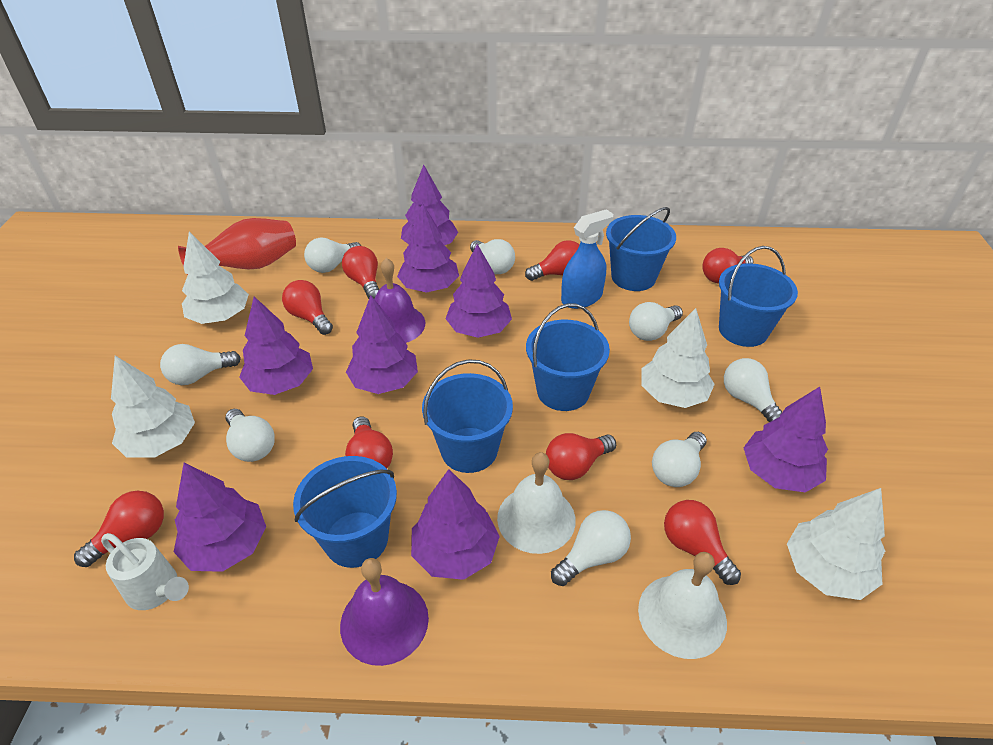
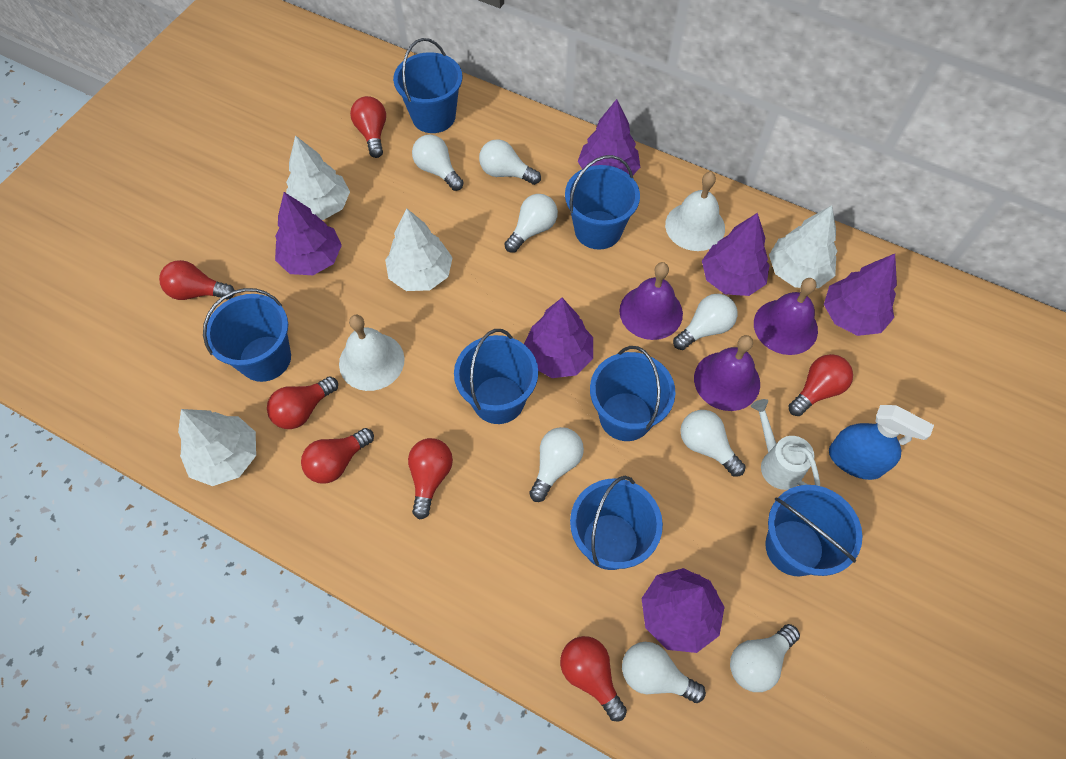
blue bucket: 5 -> 7
purple bell: 2 -> 3
purple tree: 8 -> 6
red light bulb: 8 -> 7
red vase: 1 -> 0

